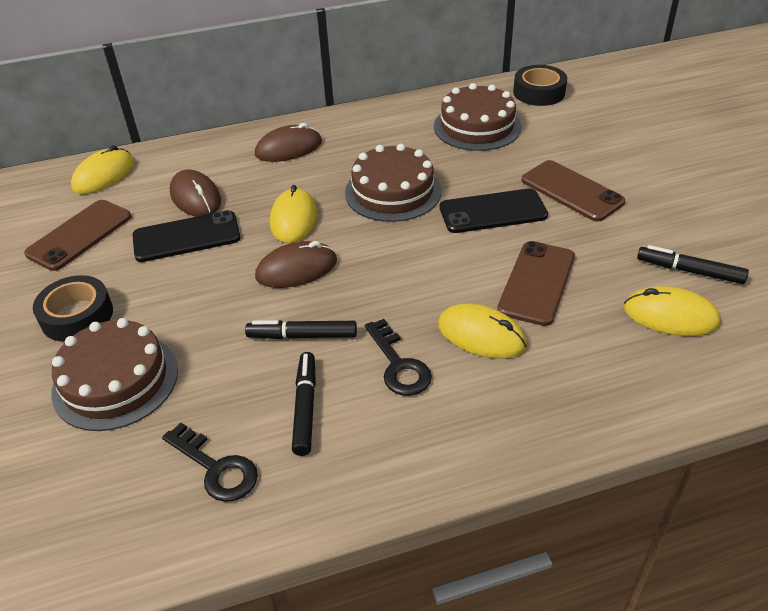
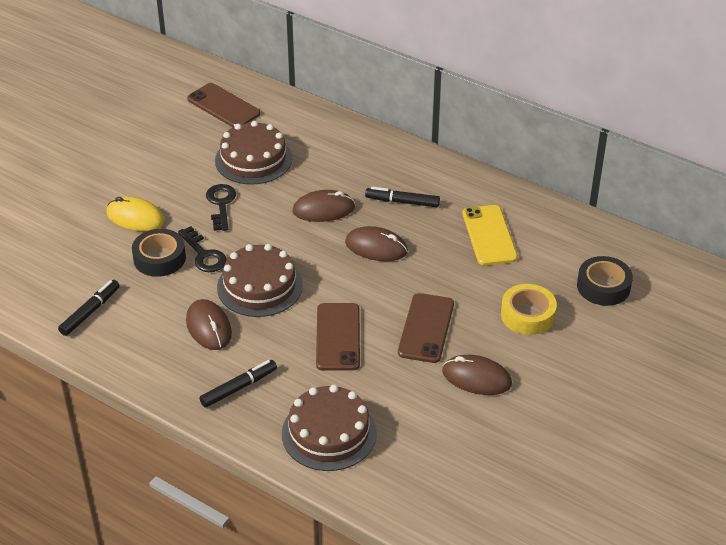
black phone: 2 -> 0
brown mouse: 3 -> 4
yellow mouse: 4 -> 1
yellow phone: 0 -> 1
yellow tape: 0 -> 1

